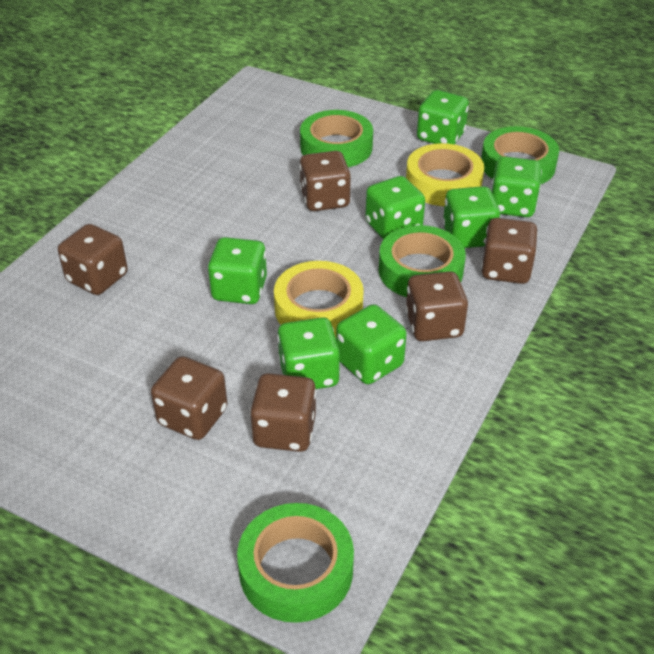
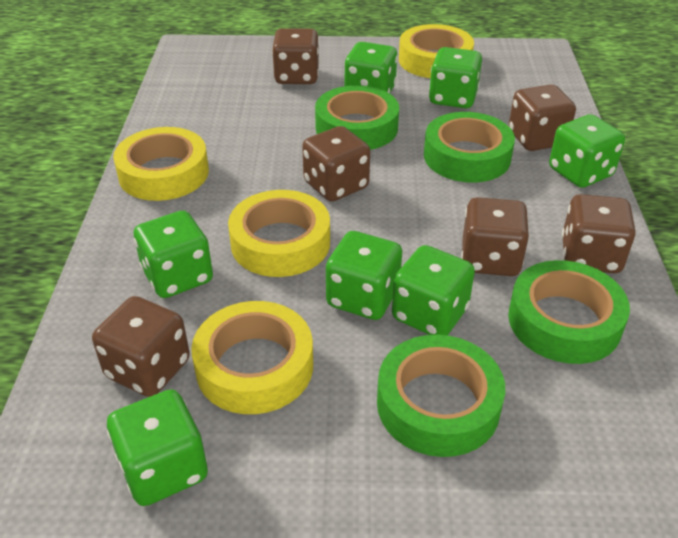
yellow tape: 2 -> 4

